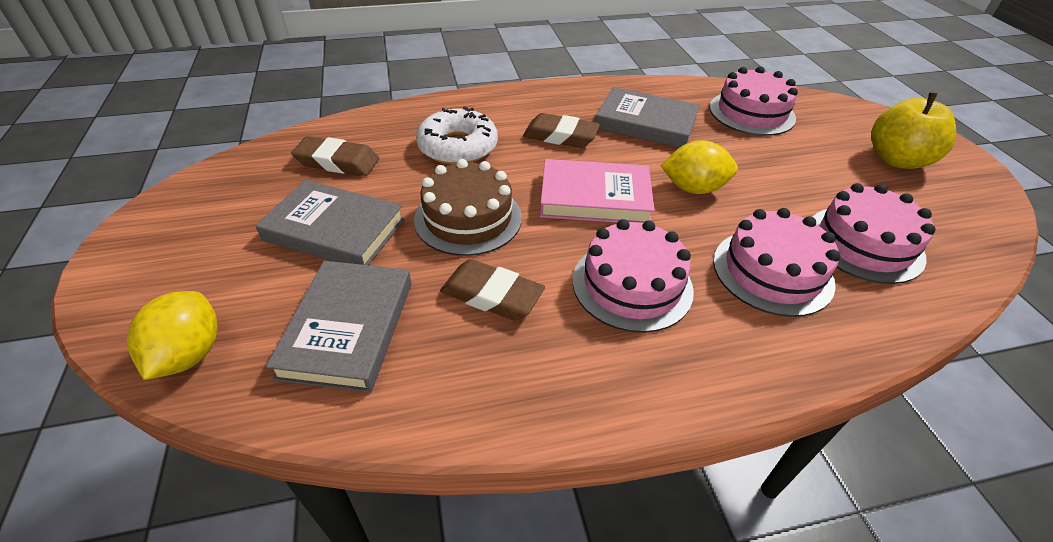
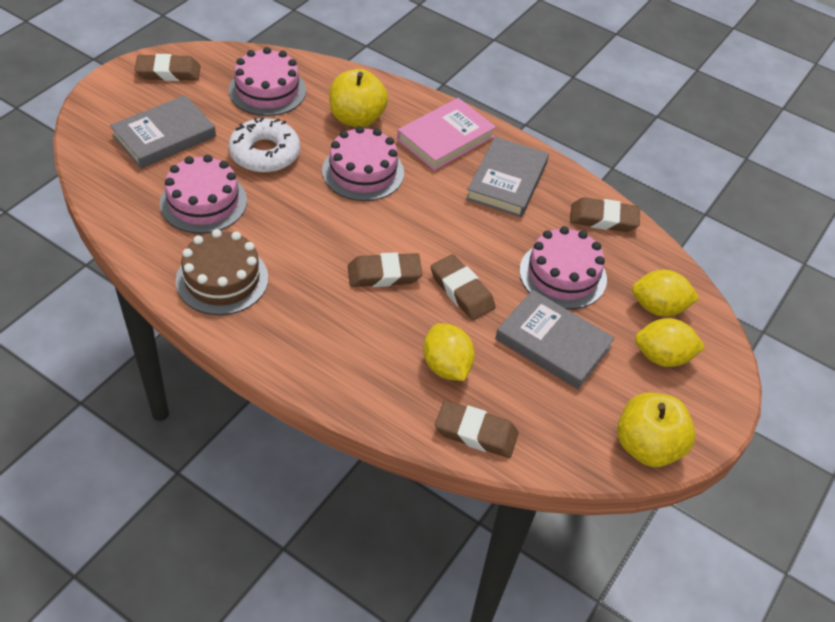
brown eraser: 3 -> 5
yellow apple: 1 -> 2
yellow lemon: 2 -> 3

